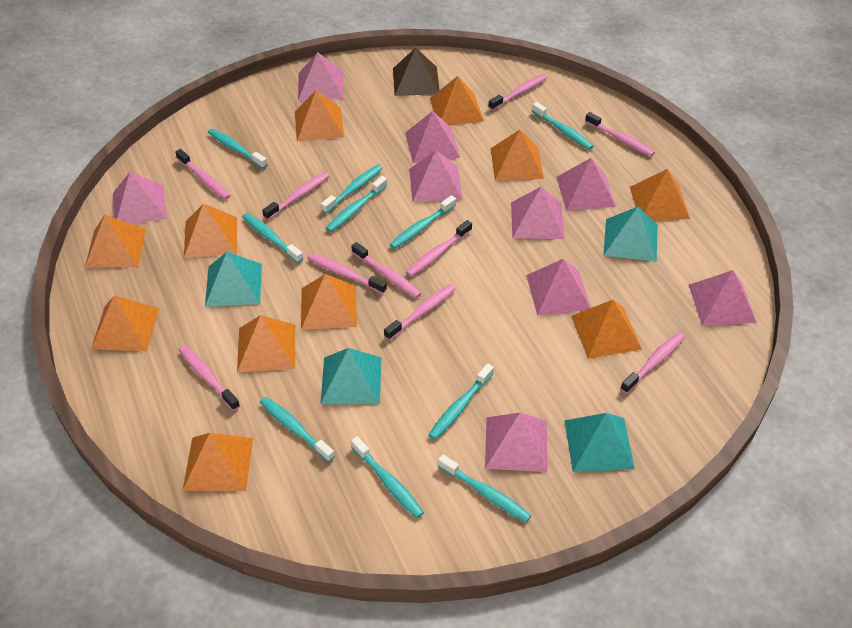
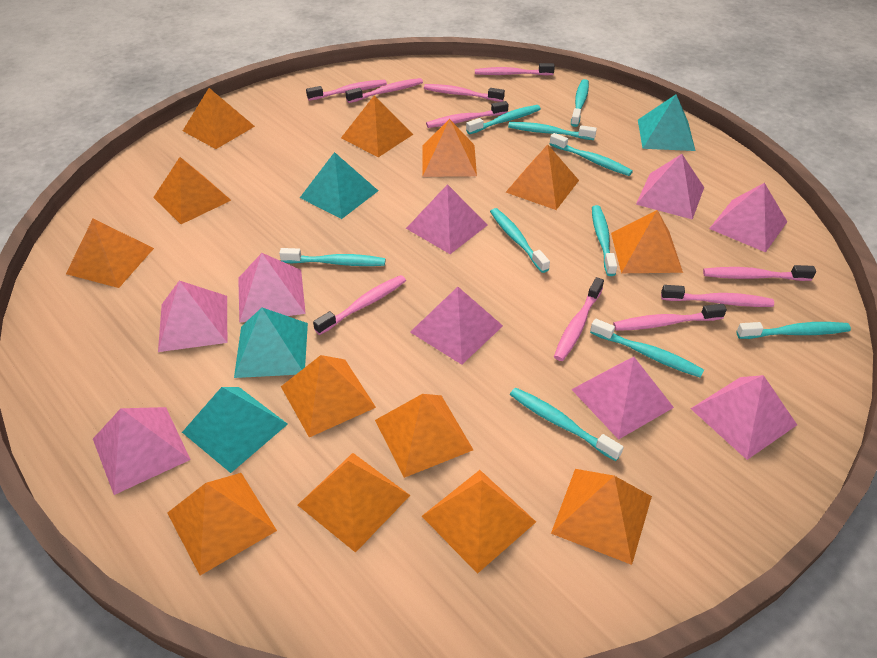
brown pyramid: 1 -> 0
orange pyramid: 11 -> 13

